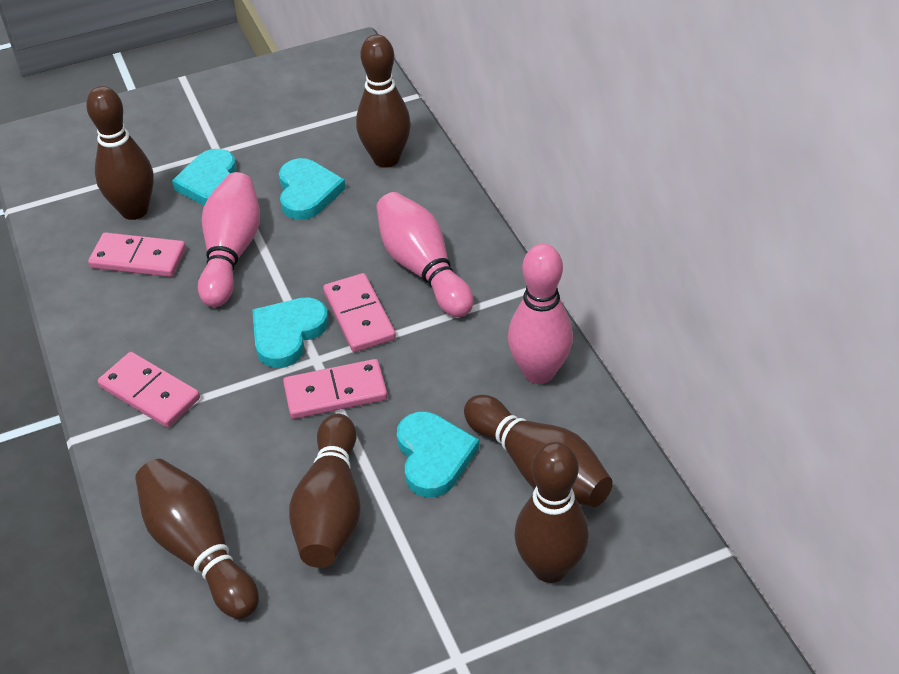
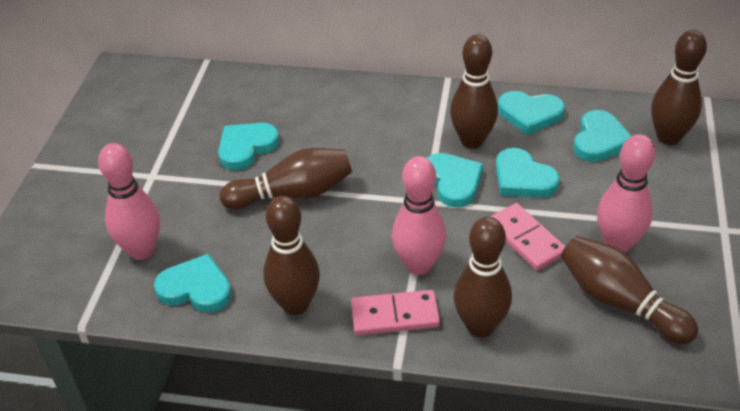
pink domino: 4 -> 2
turquoise heart: 4 -> 6

